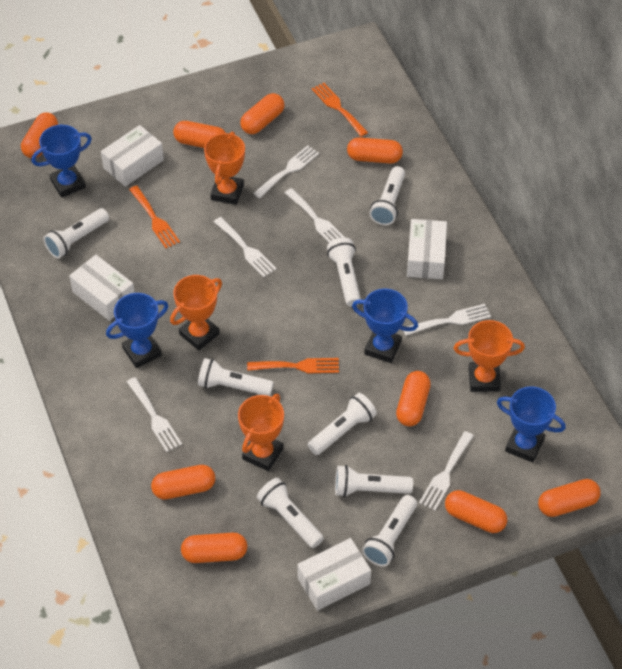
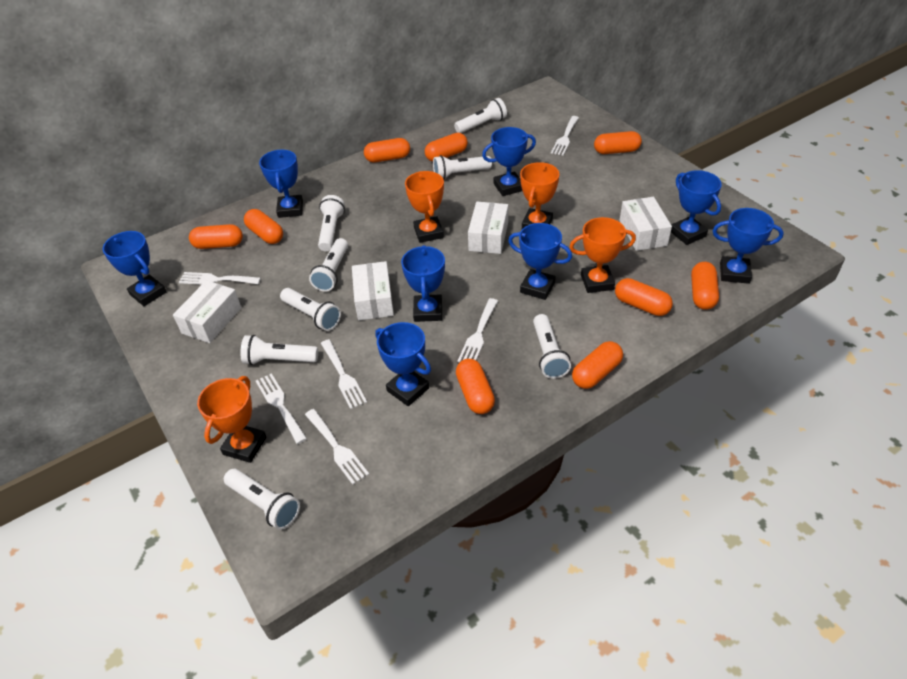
blue trophy: 4 -> 8
orange fork: 3 -> 0

